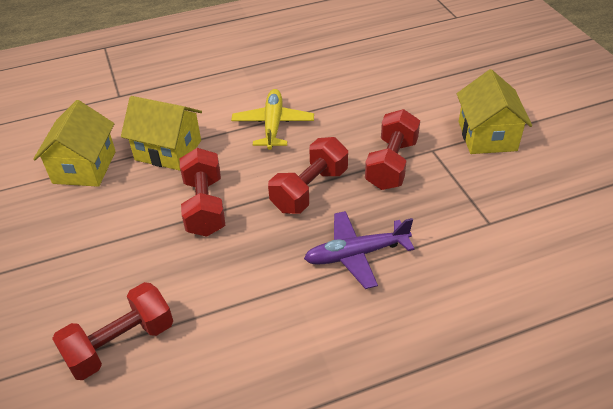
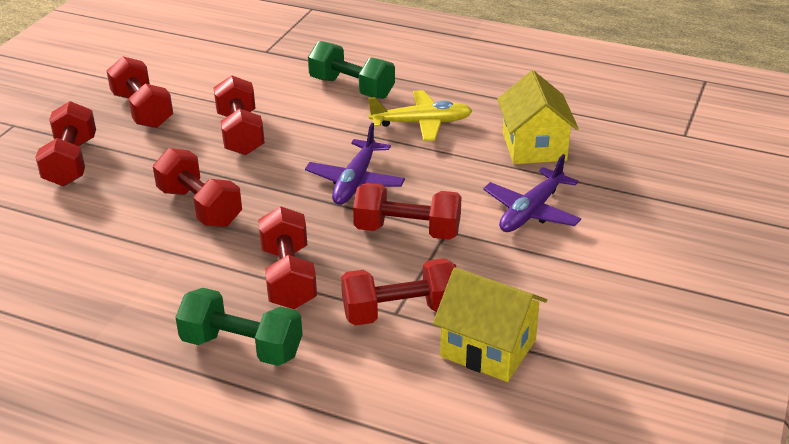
green dumbbell: 0 -> 2
purple plane: 1 -> 2
red dumbbell: 4 -> 7
yellow house: 3 -> 2

